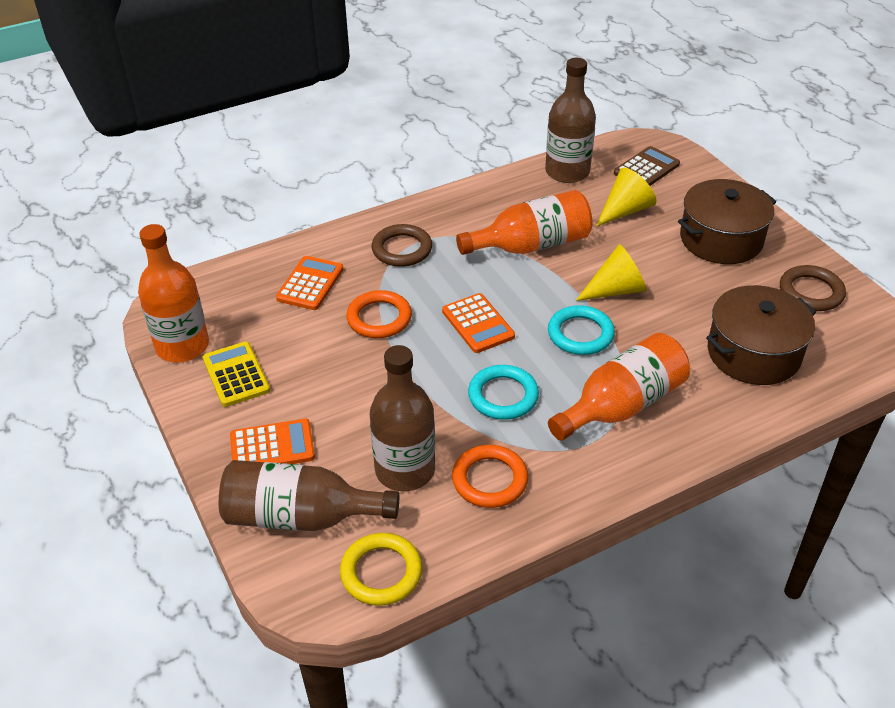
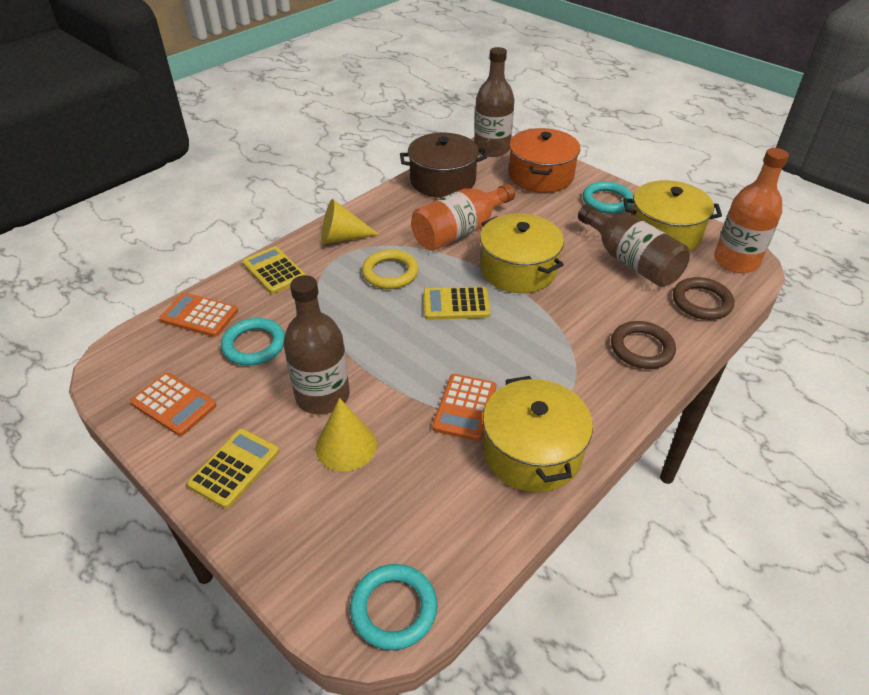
brown calculator: 1 -> 0
brown pot: 2 -> 1
orange bottle: 3 -> 2
orange pot: 0 -> 1
orange ring: 2 -> 0
turquoise ring: 2 -> 3
yellow calculator: 1 -> 3
yellow pot: 0 -> 3

